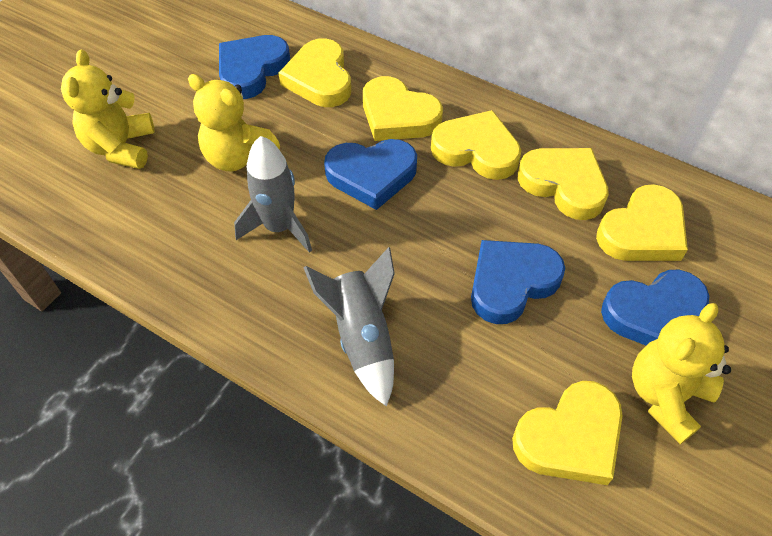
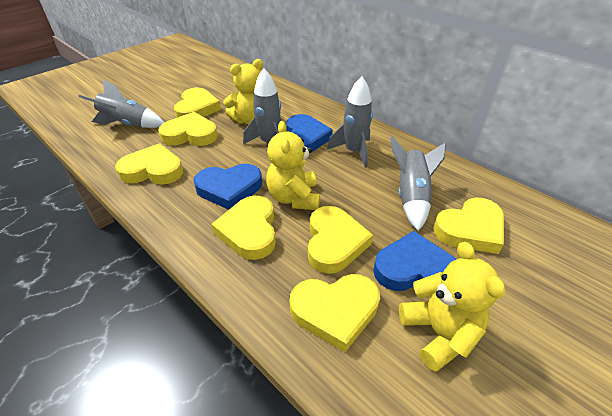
blue heart: 4 -> 3
grey rocket: 2 -> 4
yellow heart: 6 -> 7

